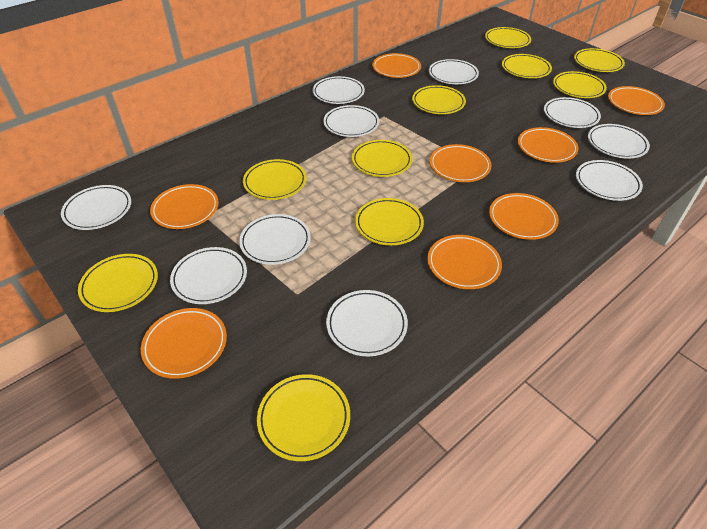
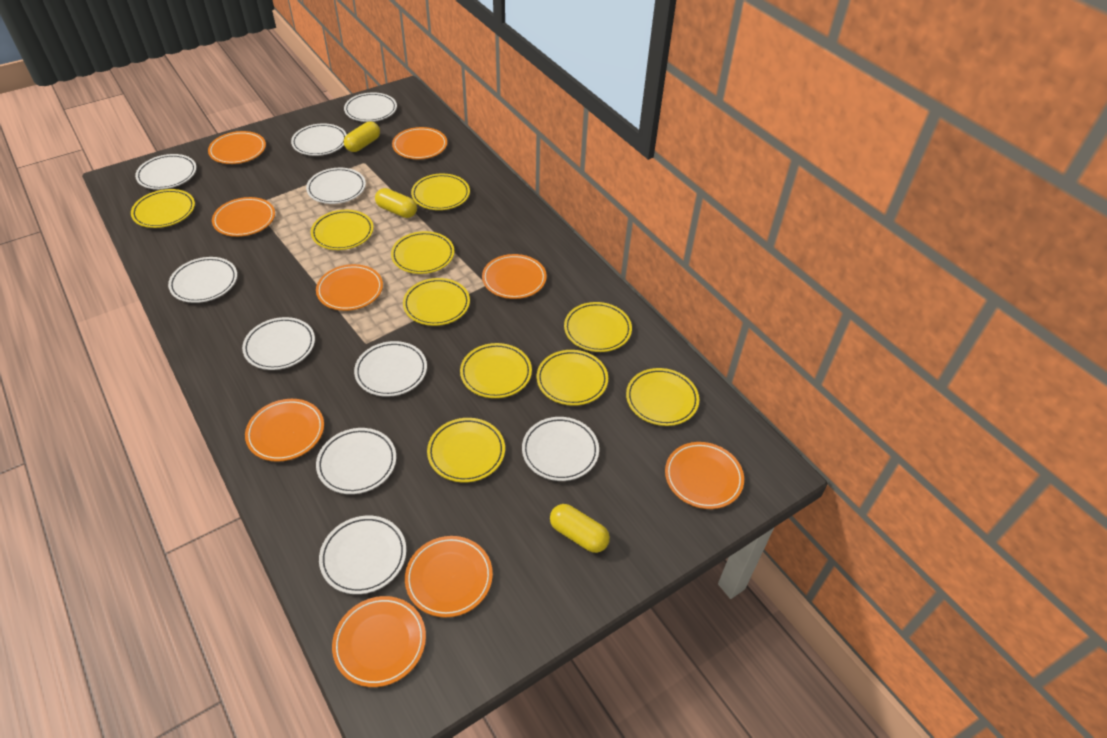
orange plate: 8 -> 9
yellow capsule: 0 -> 3

